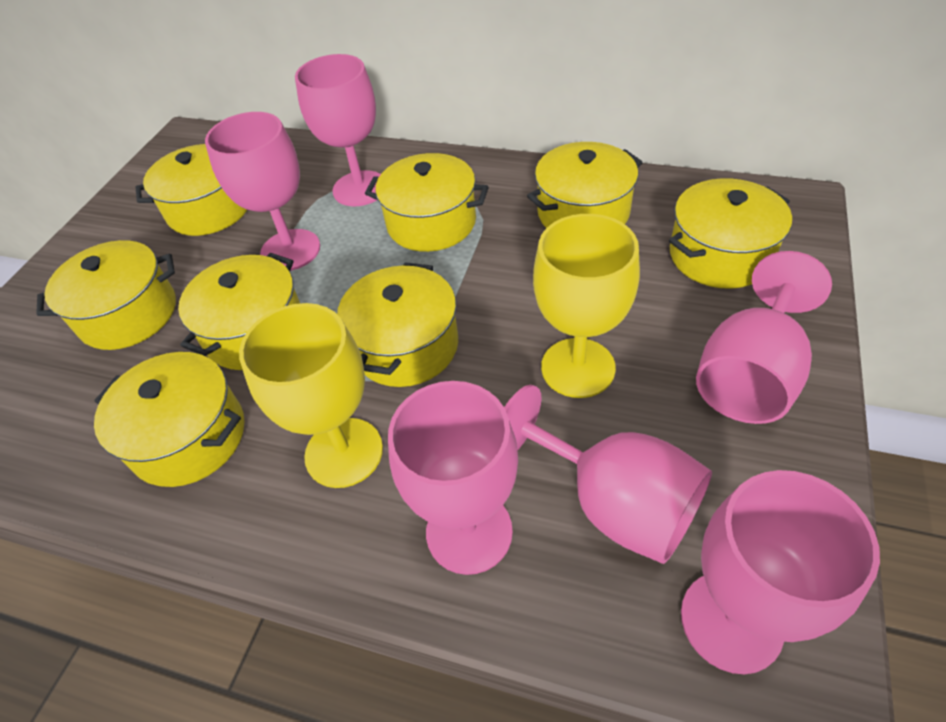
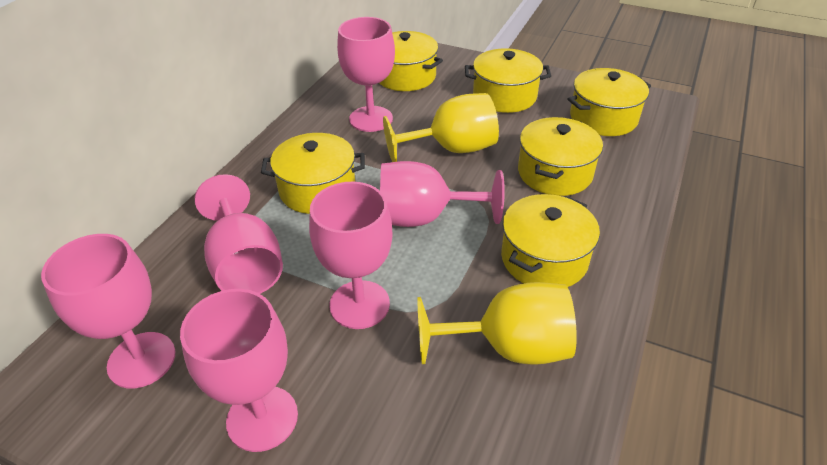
yellow pot: 8 -> 6

